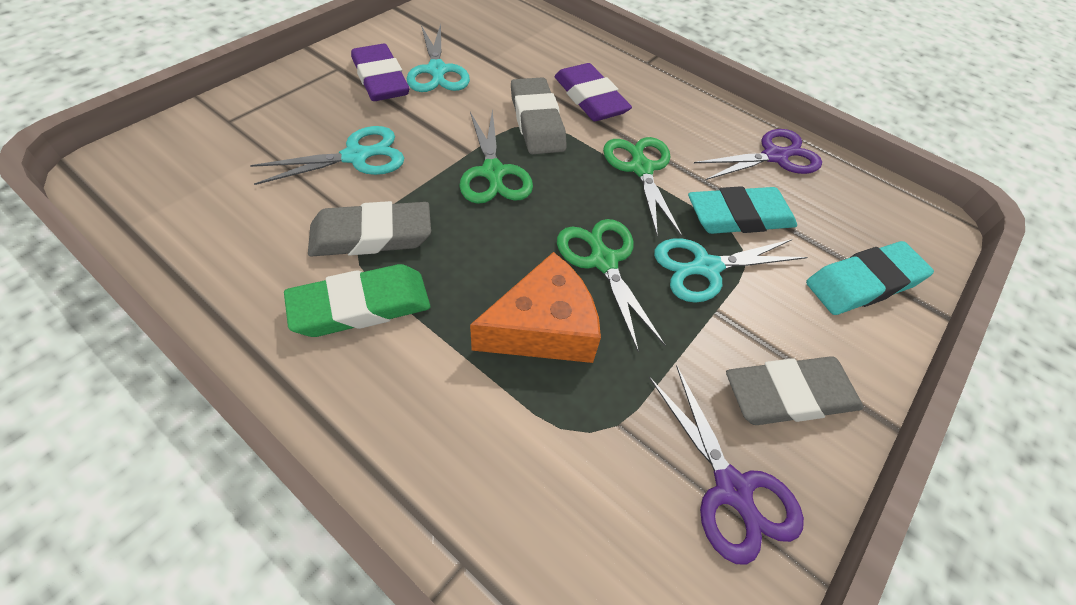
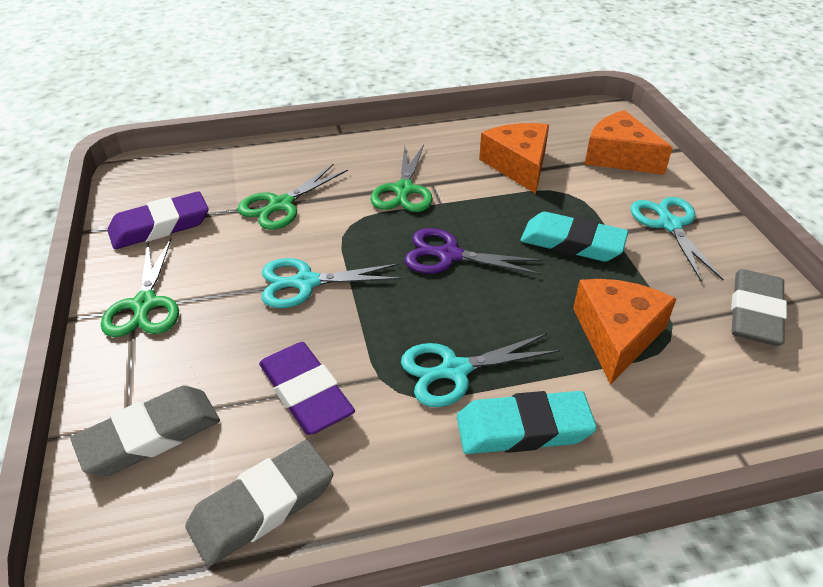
green eraser: 1 -> 0
orange cheese: 1 -> 3
purple scissors: 2 -> 1

